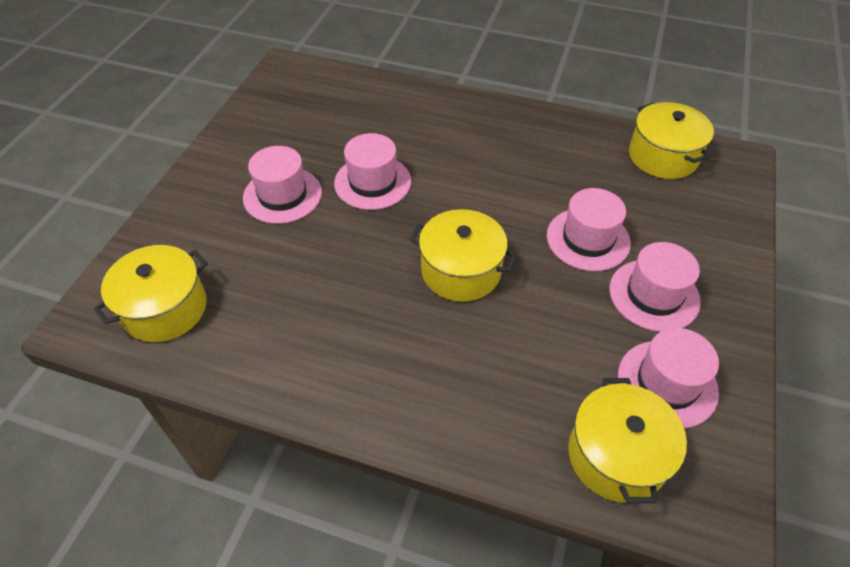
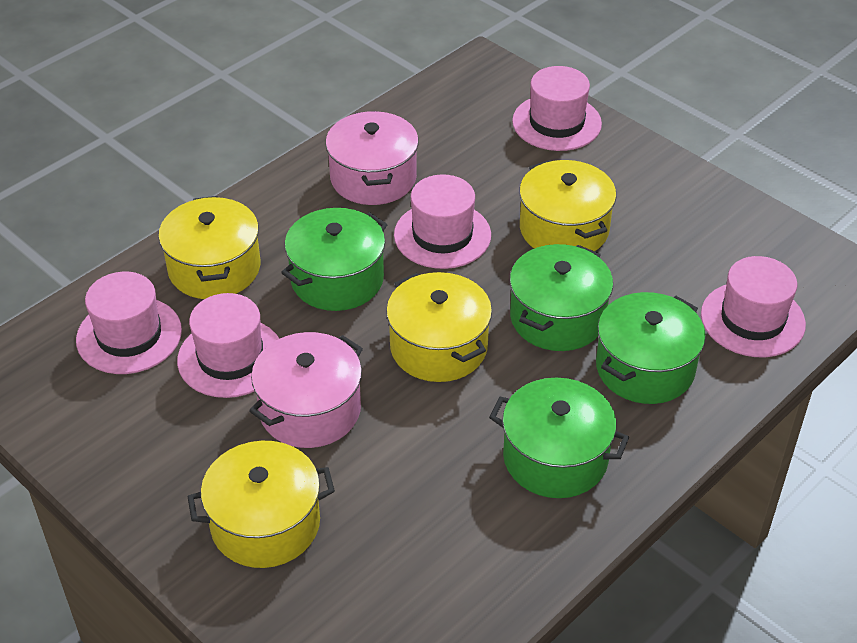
green pot: 0 -> 4
pink pot: 0 -> 2

